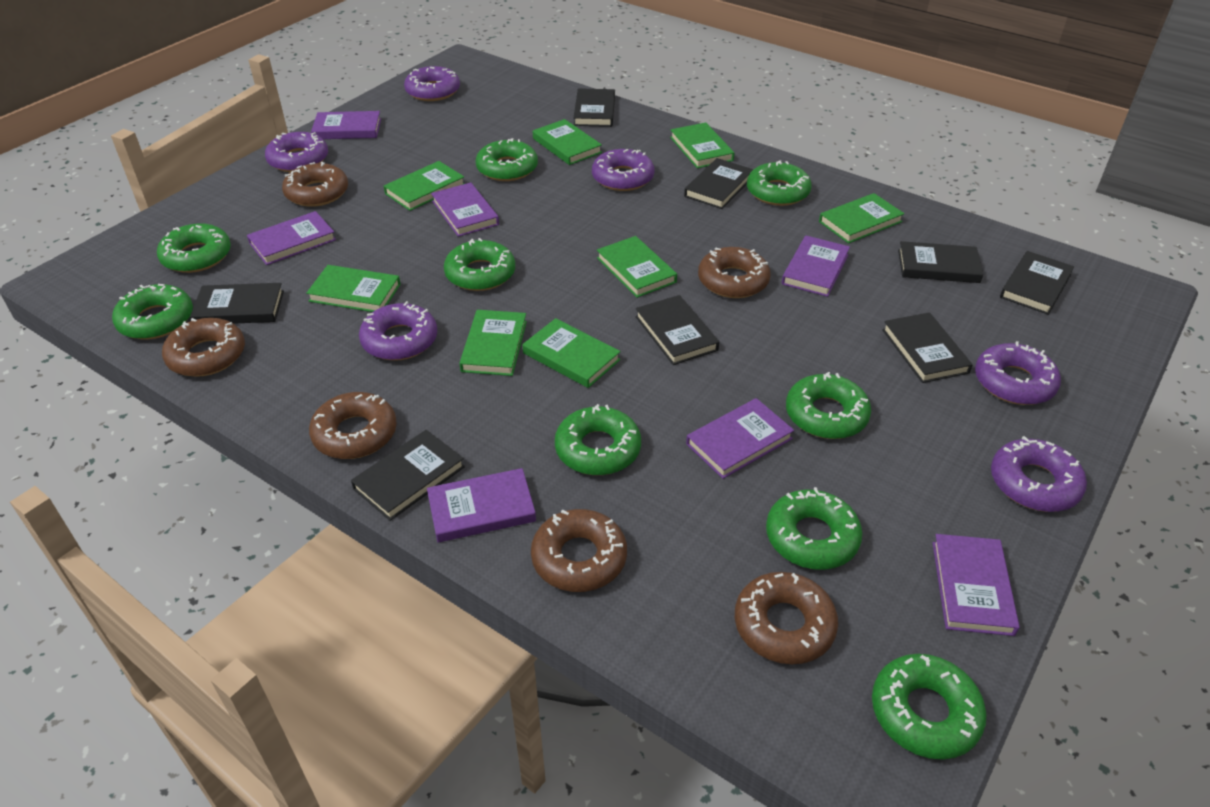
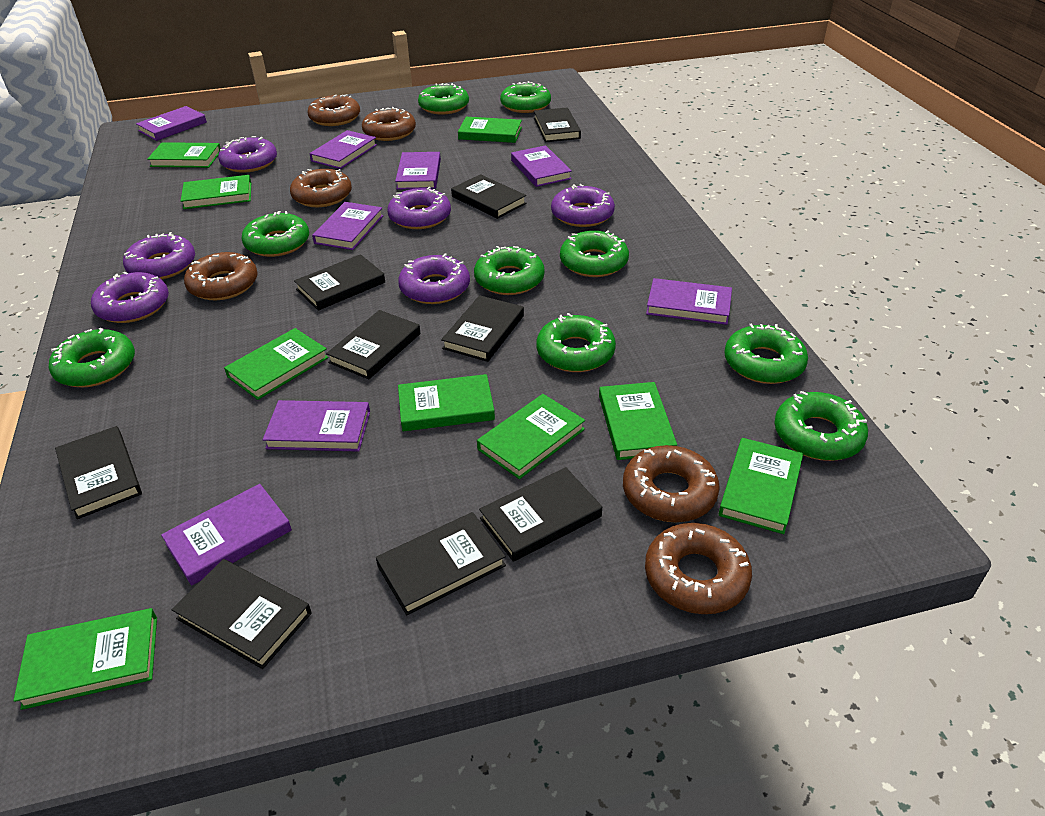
black book: 8 -> 9
green book: 8 -> 9
purple book: 7 -> 8

